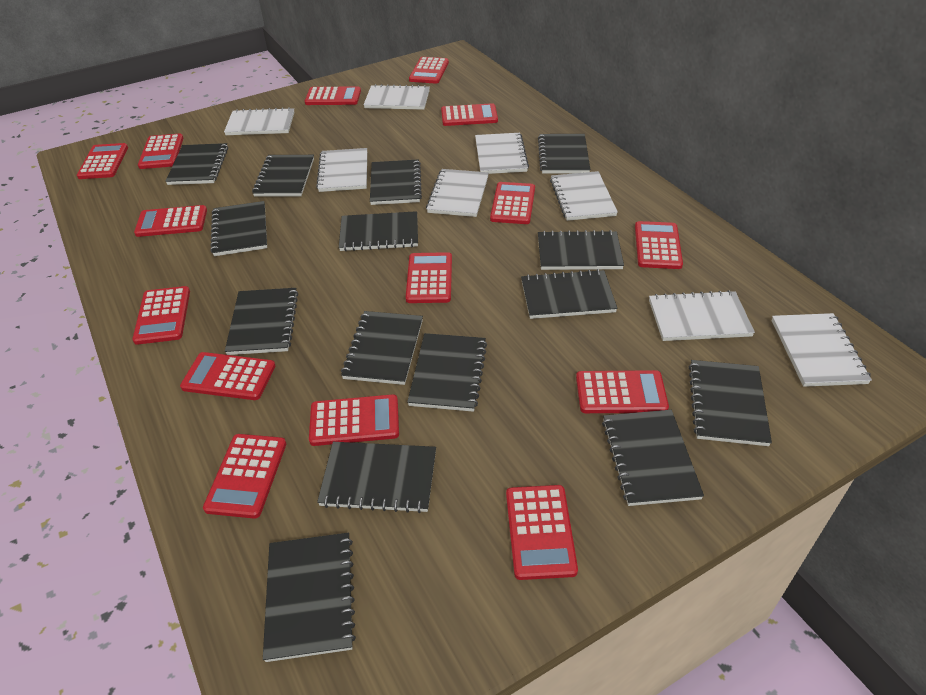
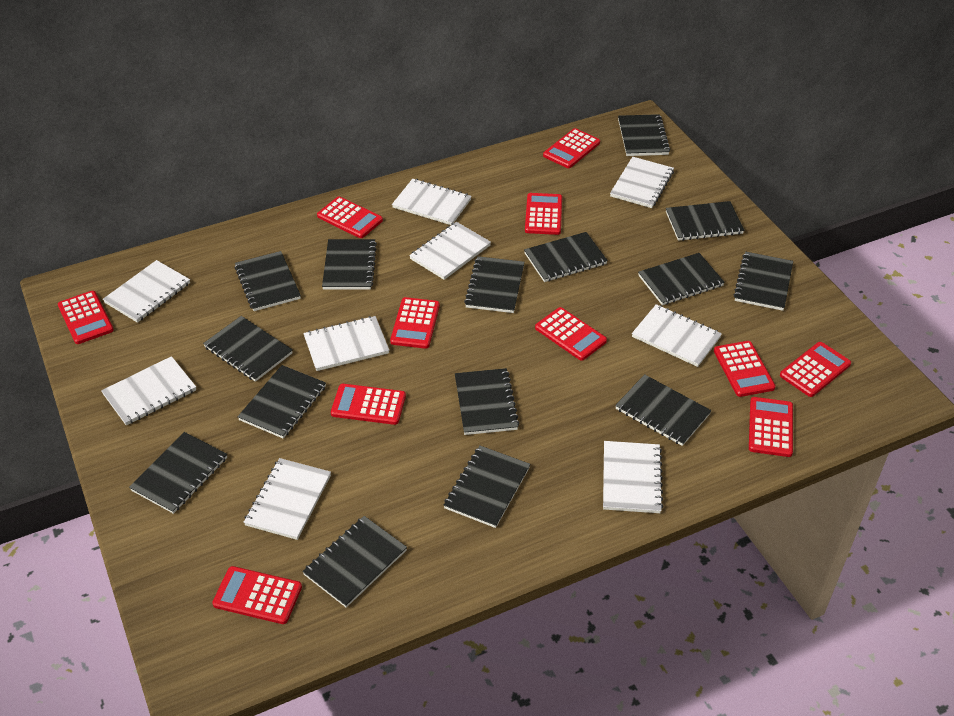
red calculator: 15 -> 11
white notebook: 8 -> 9

